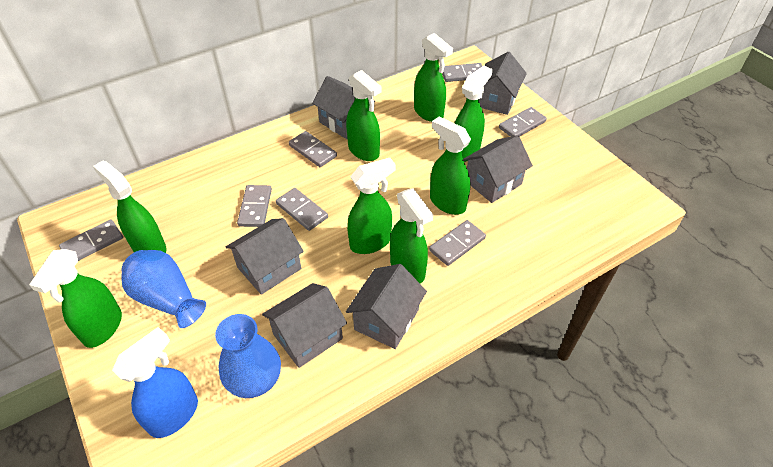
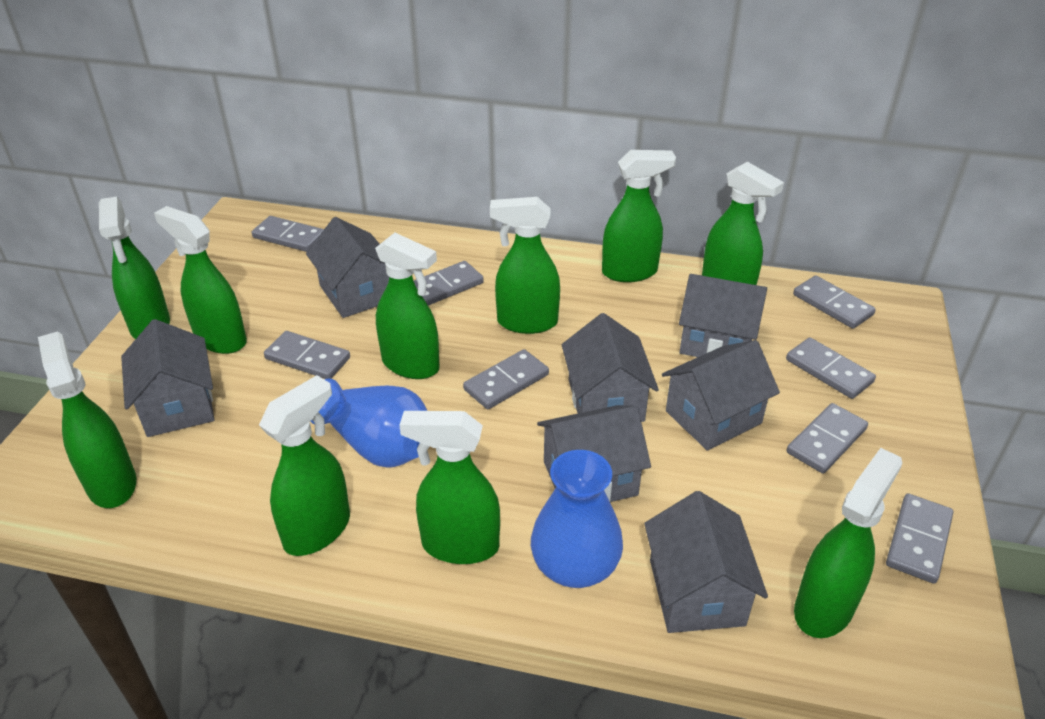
blue spray bottle: 1 -> 0
green spray bottle: 8 -> 10
grey domino: 7 -> 8
grey house: 6 -> 7

